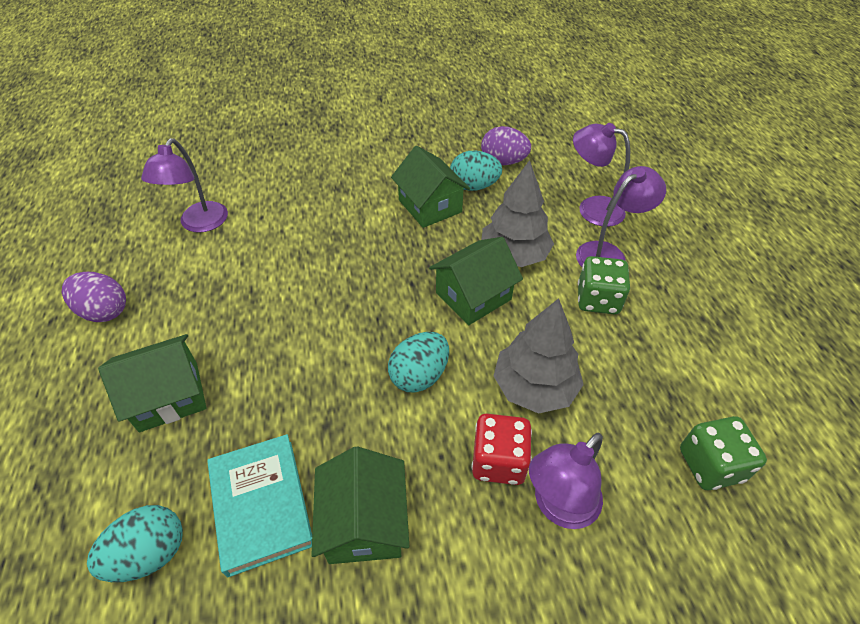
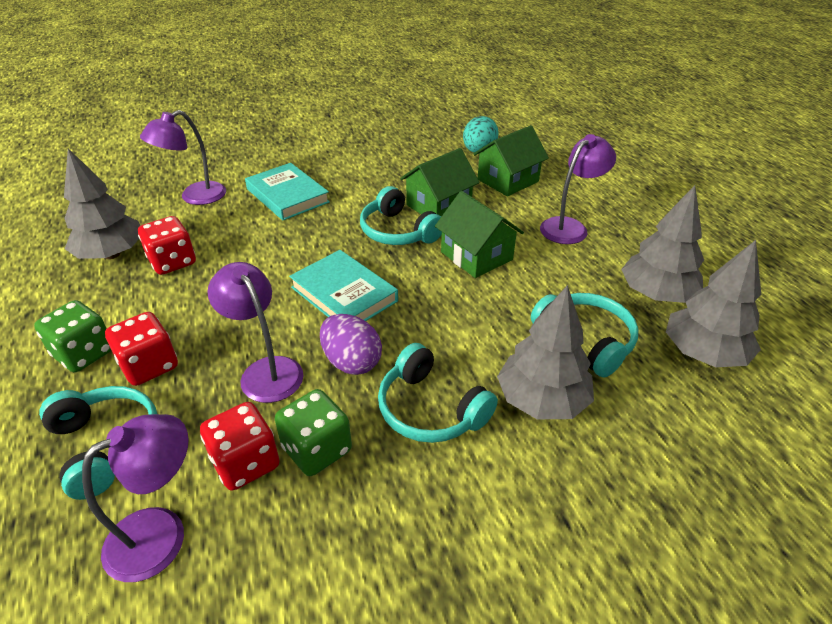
green house: 4 -> 3
grey tree: 2 -> 4
purple egg: 2 -> 1
red dice: 1 -> 3
turquoise book: 1 -> 2
turquoise egg: 3 -> 1
turquoise headphones: 0 -> 4

